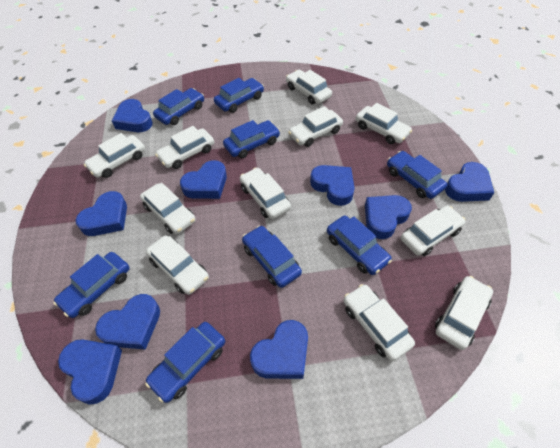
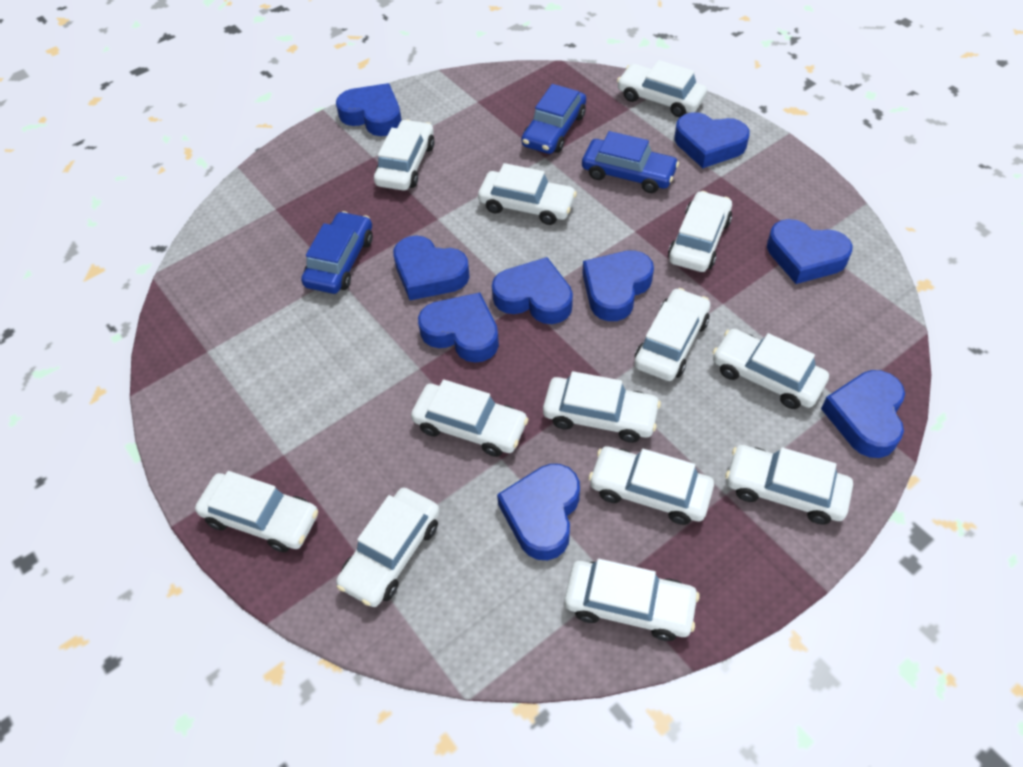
blue car: 8 -> 3
white car: 11 -> 13

